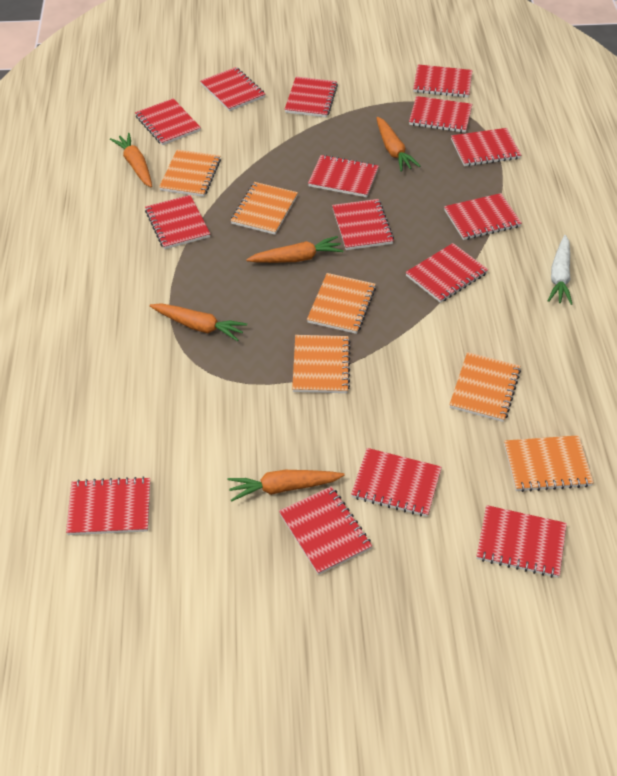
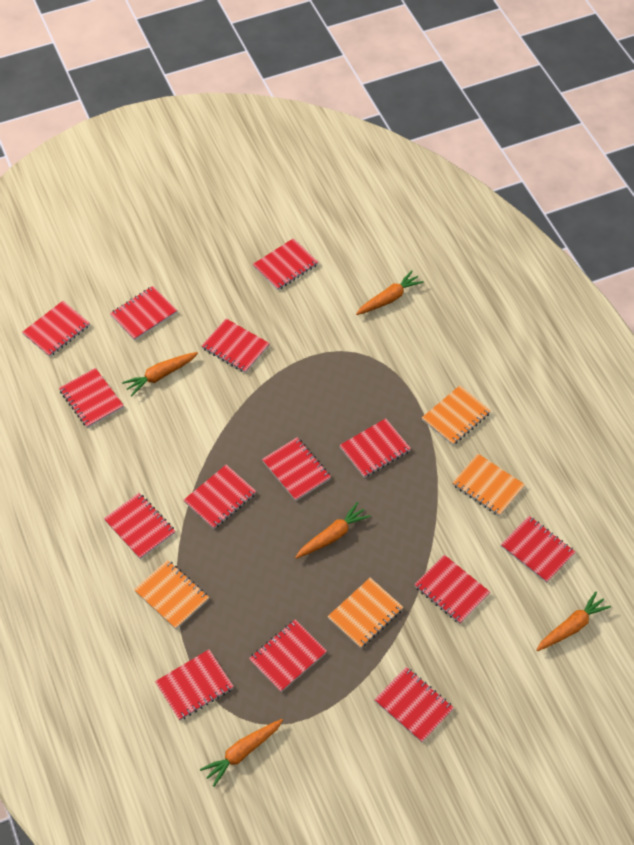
orange notebook: 6 -> 4
red notebook: 15 -> 14
white carrot: 1 -> 0

